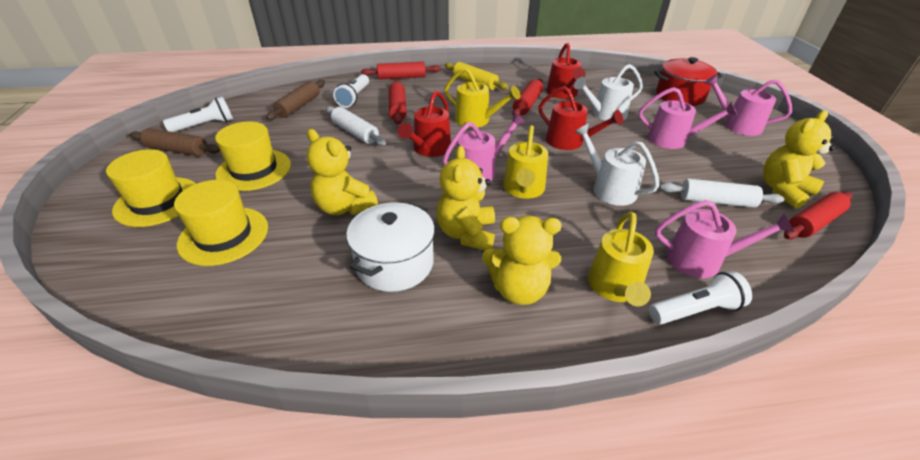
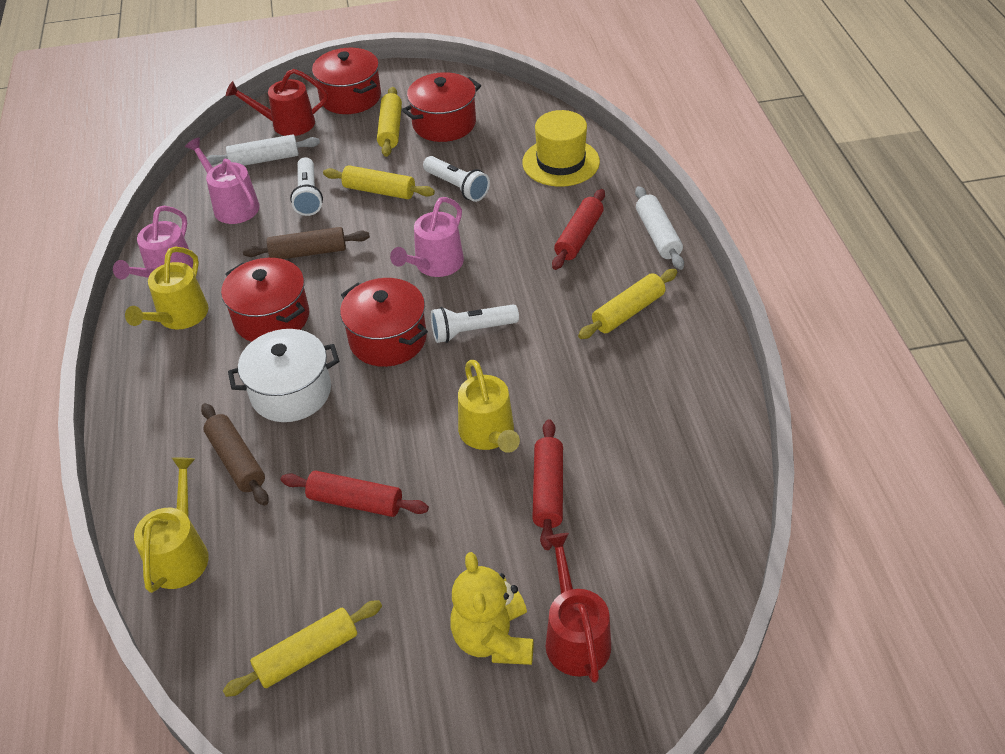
pink watering can: 4 -> 3
red pot: 1 -> 4
red rolling pin: 4 -> 3
red watering can: 3 -> 2
white watering can: 2 -> 0
yellow hat: 3 -> 1
yellow rolling pin: 1 -> 4
yellow teddy bear: 4 -> 1

